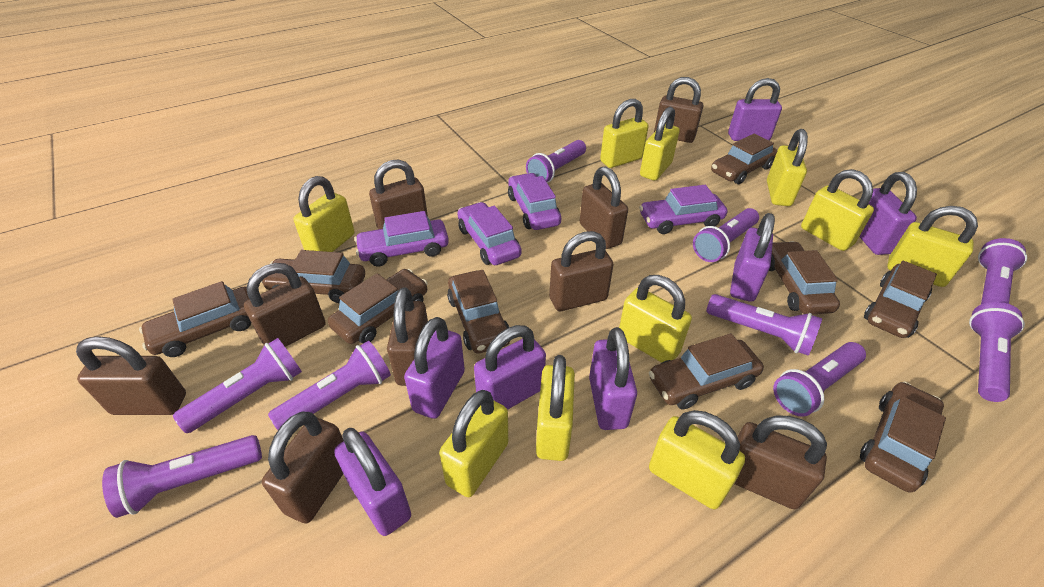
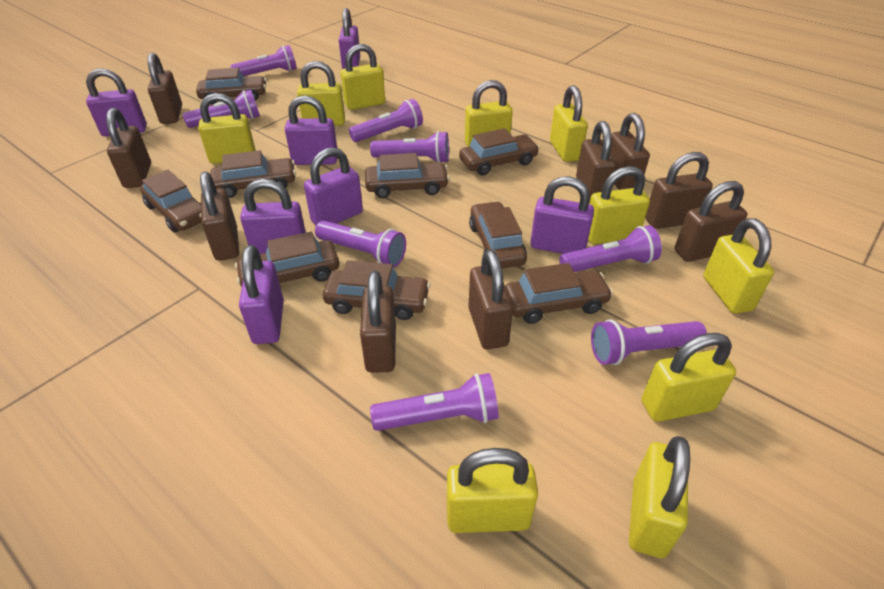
purple car: 4 -> 0
purple flashlight: 9 -> 8

